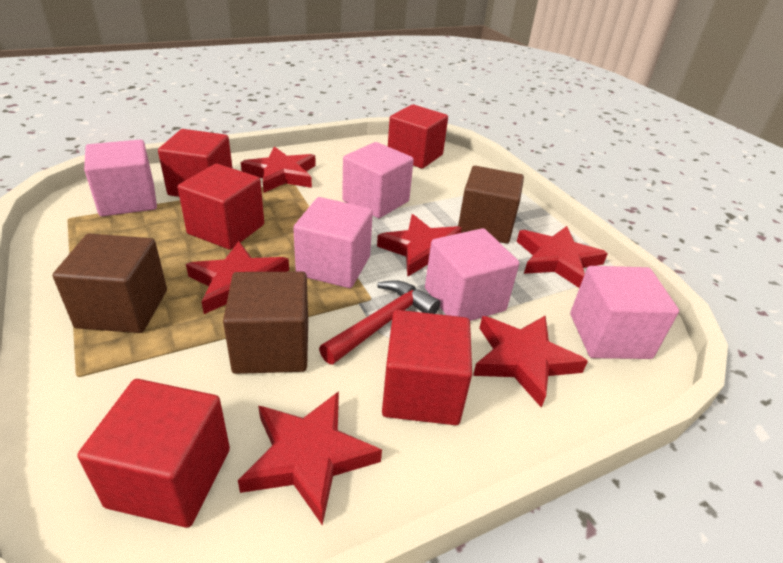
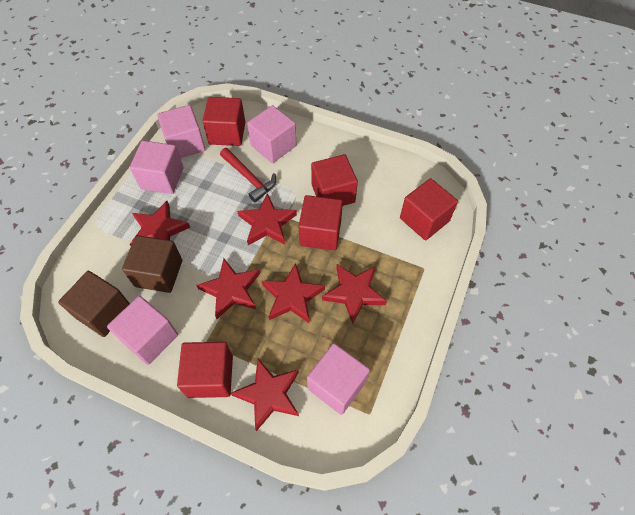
brown cube: 3 -> 2

